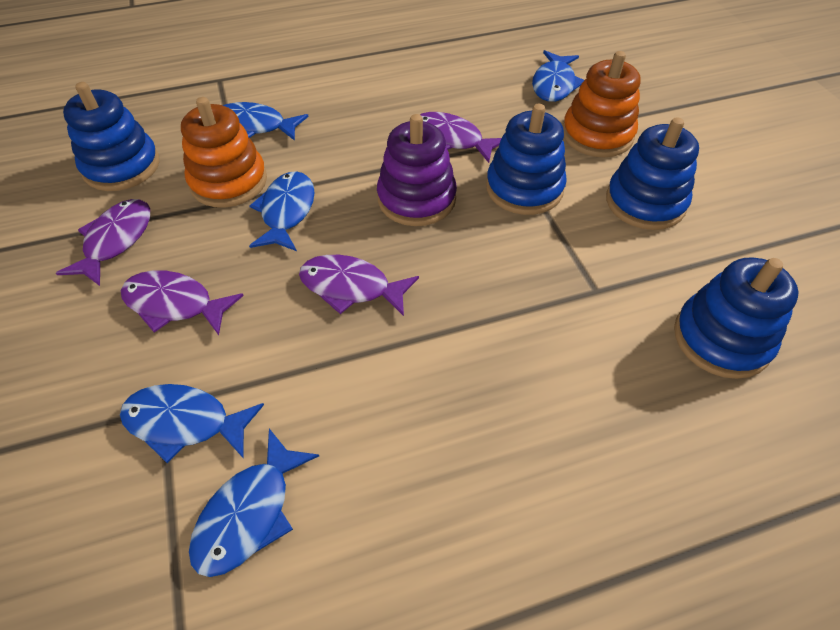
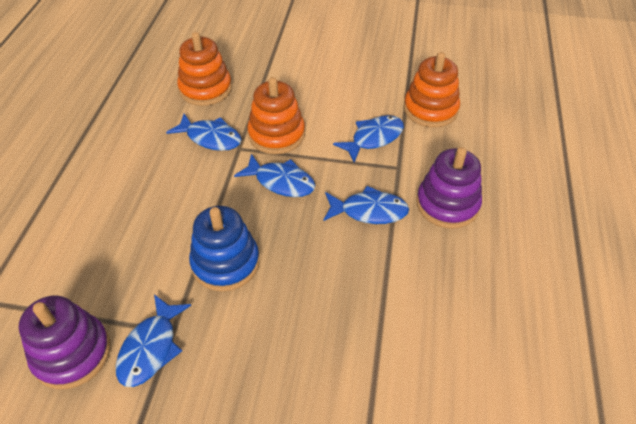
blue stacking toy: 4 -> 1
orange stacking toy: 2 -> 3
purple fish: 4 -> 0
purple stacking toy: 1 -> 2

